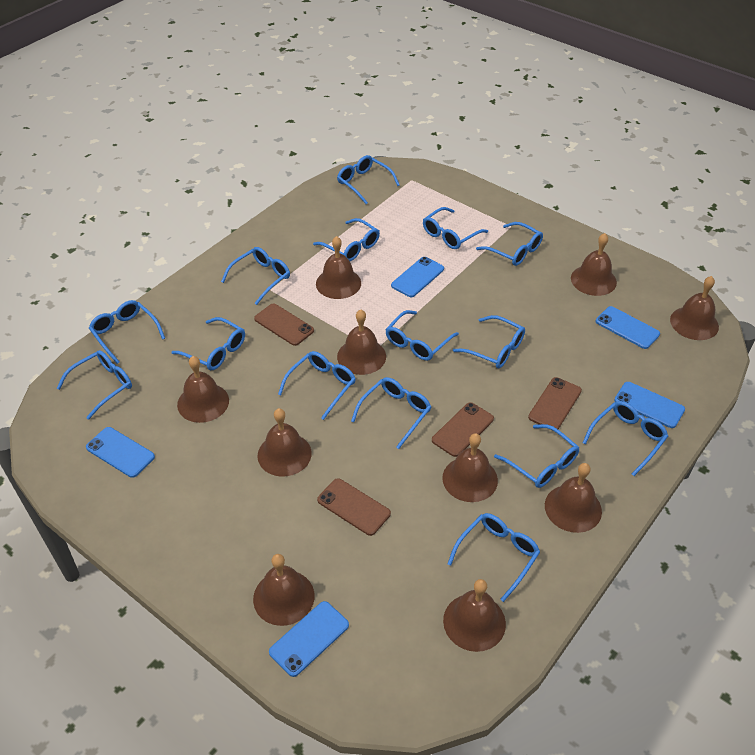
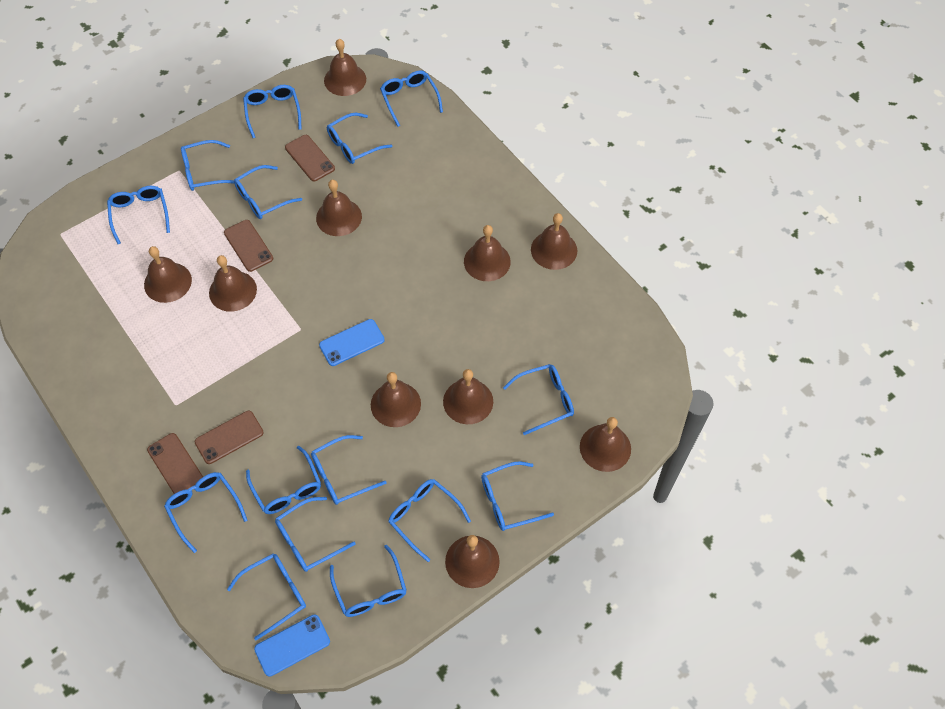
blue phone: 5 -> 2

